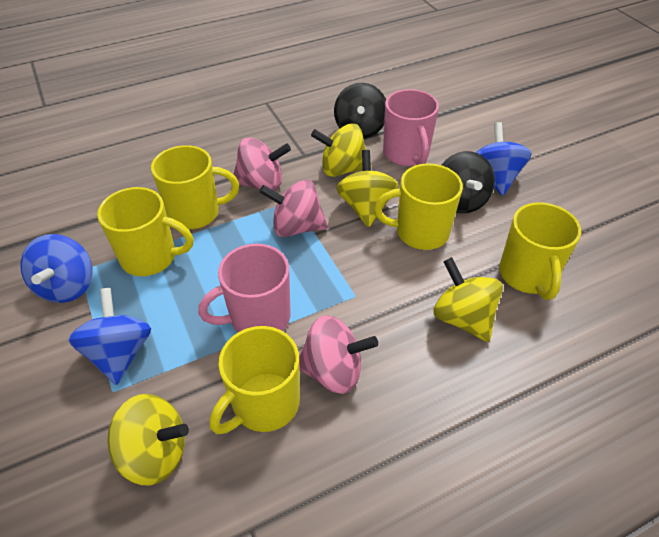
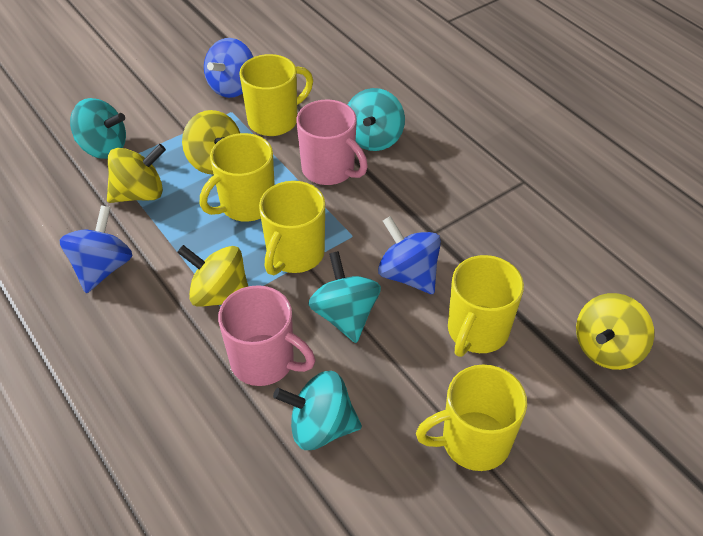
black spinning top: 2 -> 0
pink spinning top: 3 -> 0
turquoise spinning top: 0 -> 4

